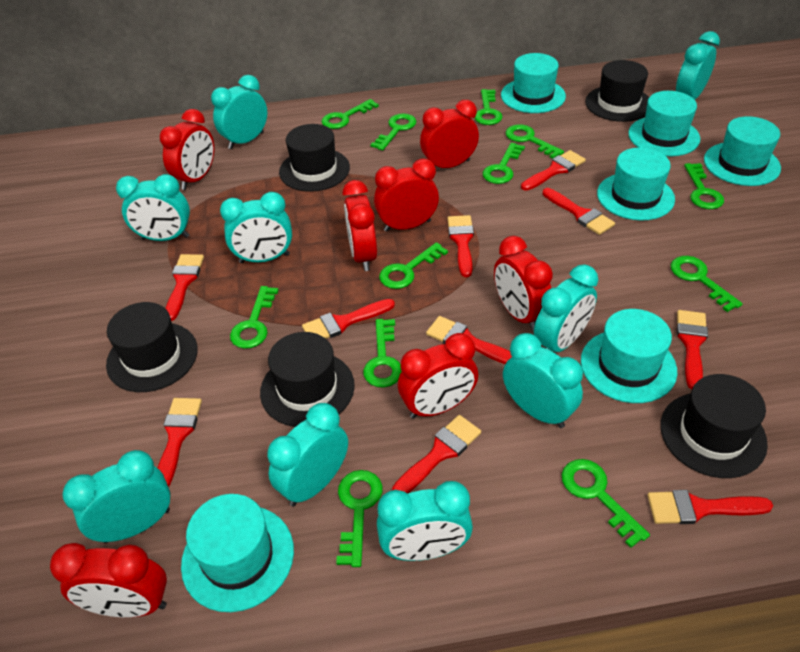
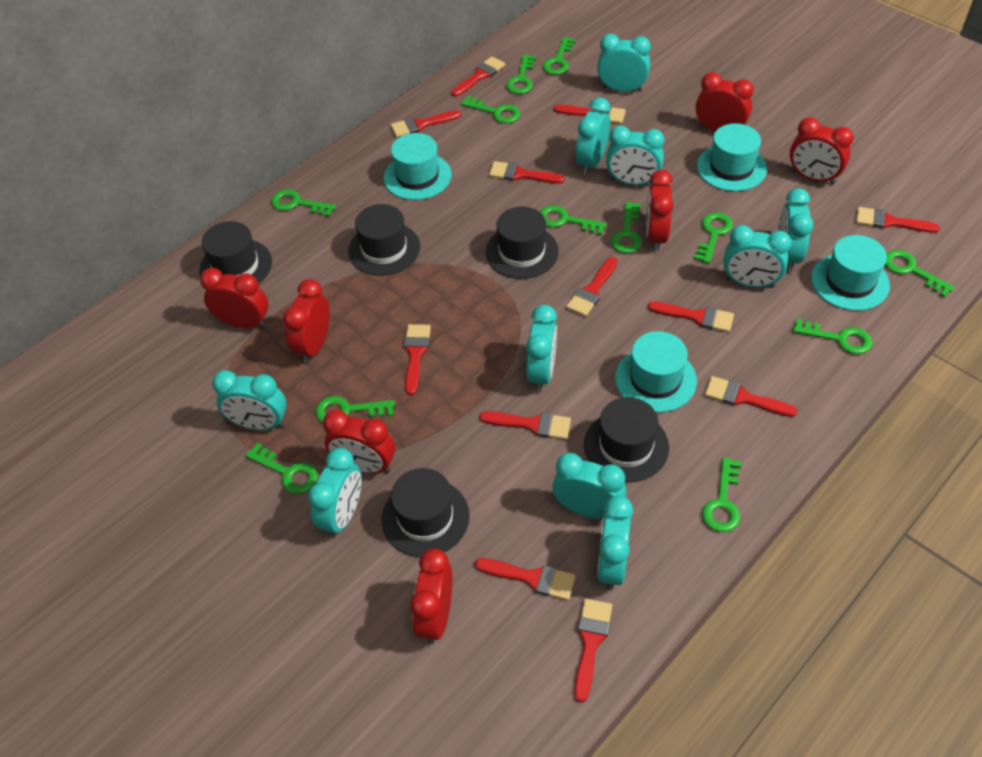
red brush: 10 -> 12
turquoise clock: 9 -> 10
turquoise hat: 6 -> 4

